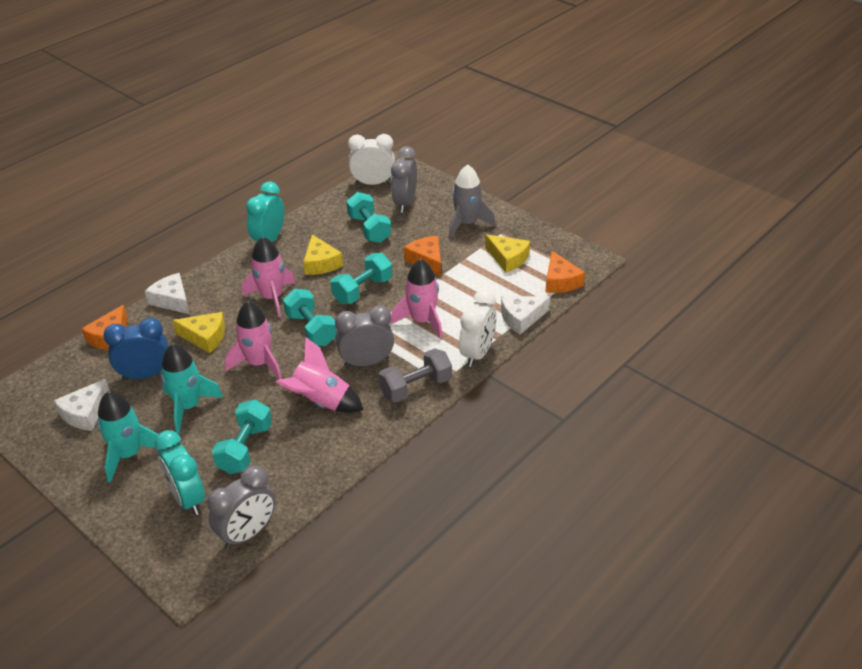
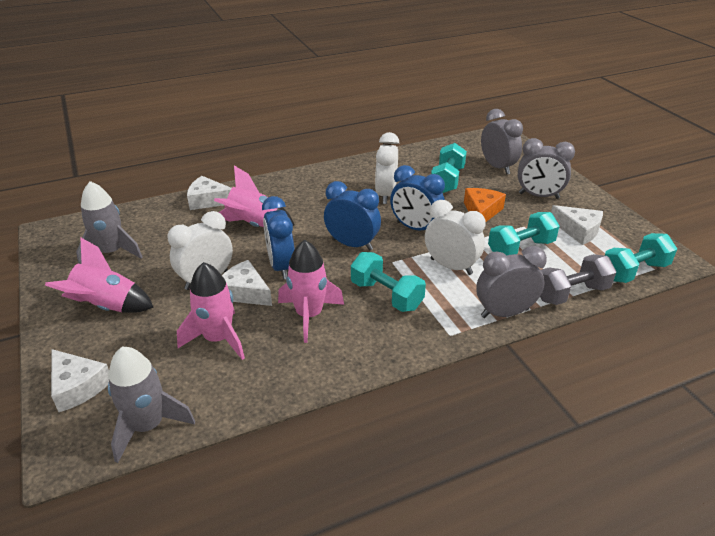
blue clock: 1 -> 3
grey rocket: 1 -> 2
orange cheese: 3 -> 1
turquoise clock: 2 -> 0
turquoise rocket: 2 -> 0
white cheese: 3 -> 4
white clock: 2 -> 3
yellow cheese: 3 -> 0

